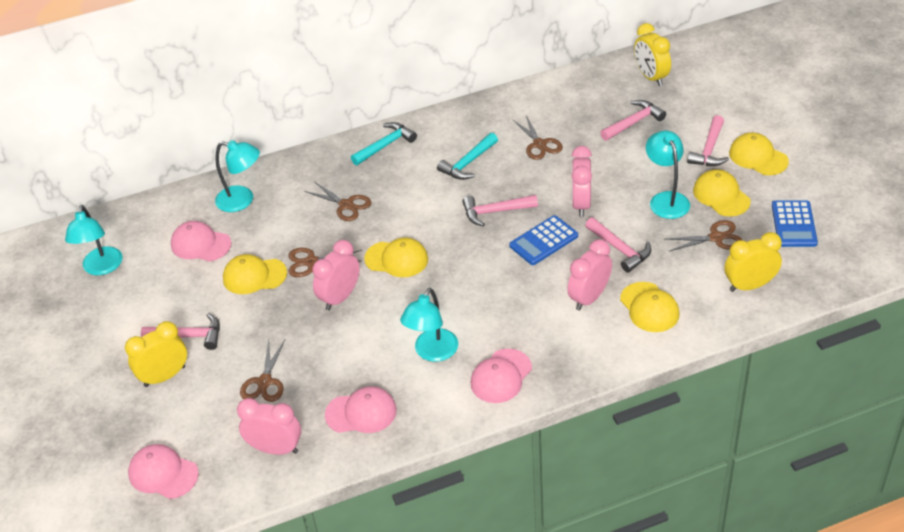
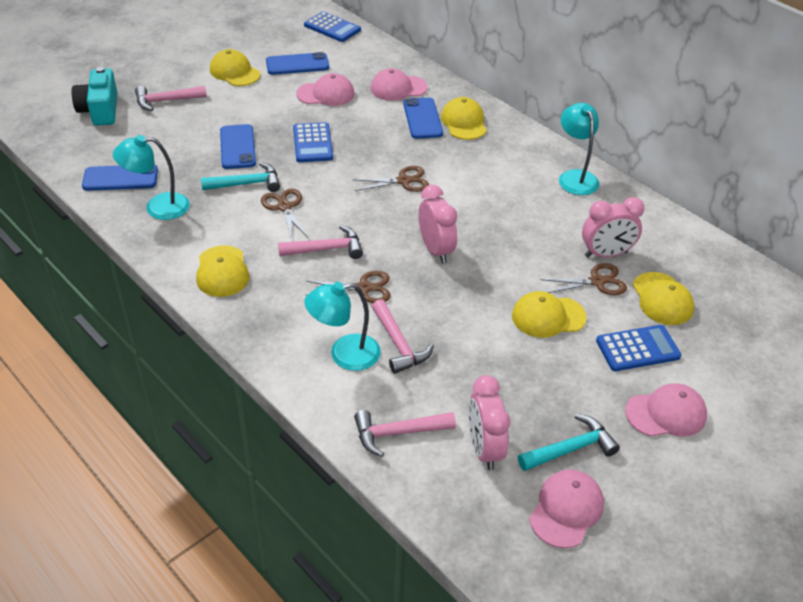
blue calculator: 2 -> 3
blue phone: 0 -> 4
brown scissors: 5 -> 4
pink clock: 4 -> 3
pink hammer: 5 -> 4
turquoise camera: 0 -> 1
turquoise lamp: 4 -> 3
yellow clock: 3 -> 0

